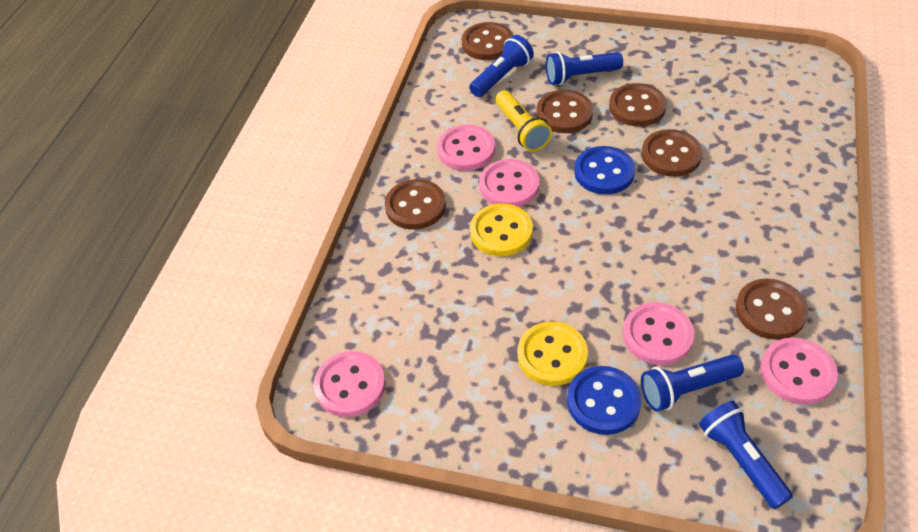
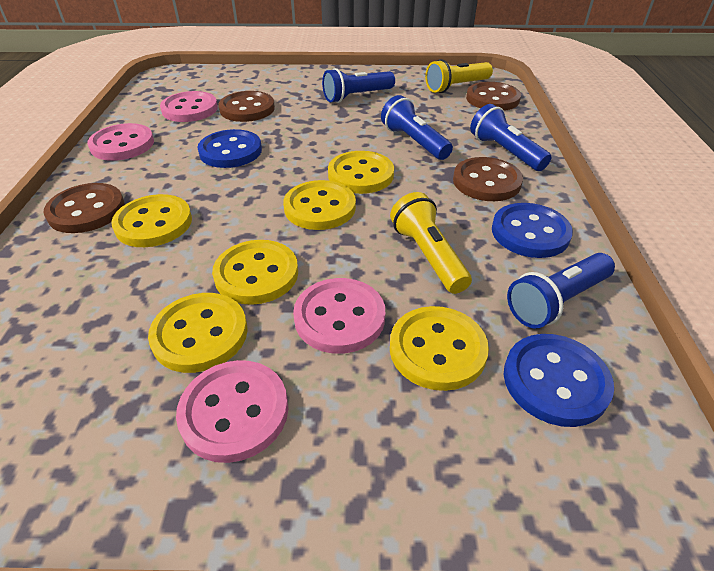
blue button: 2 -> 3
brown button: 6 -> 4
pink button: 5 -> 4
yellow button: 2 -> 6
yellow flashlight: 1 -> 2

